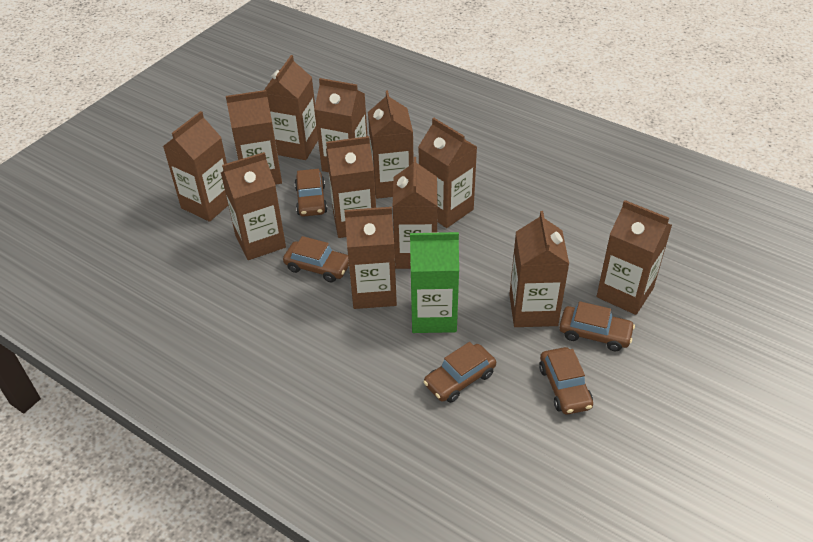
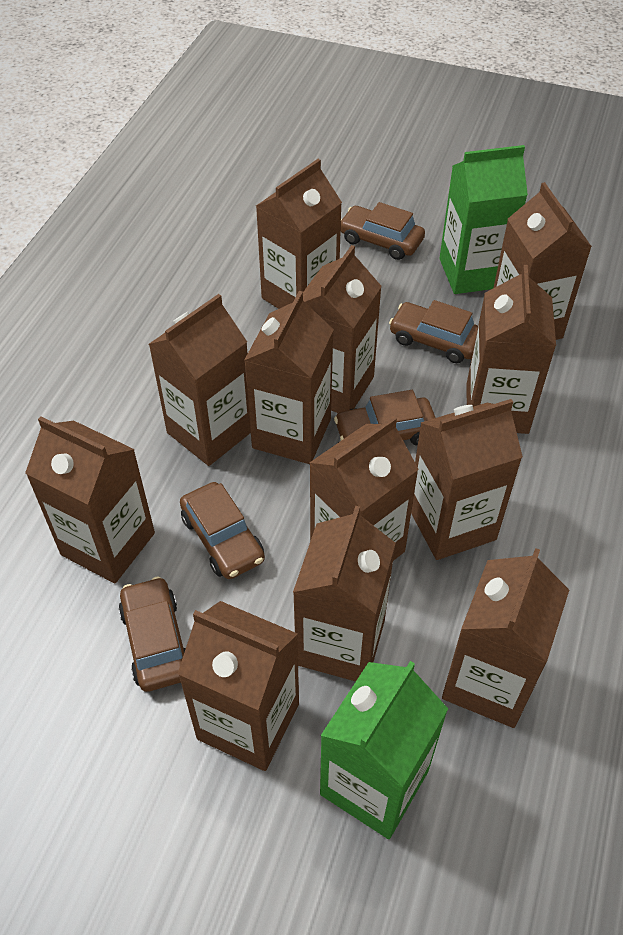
green carton: 1 -> 2

